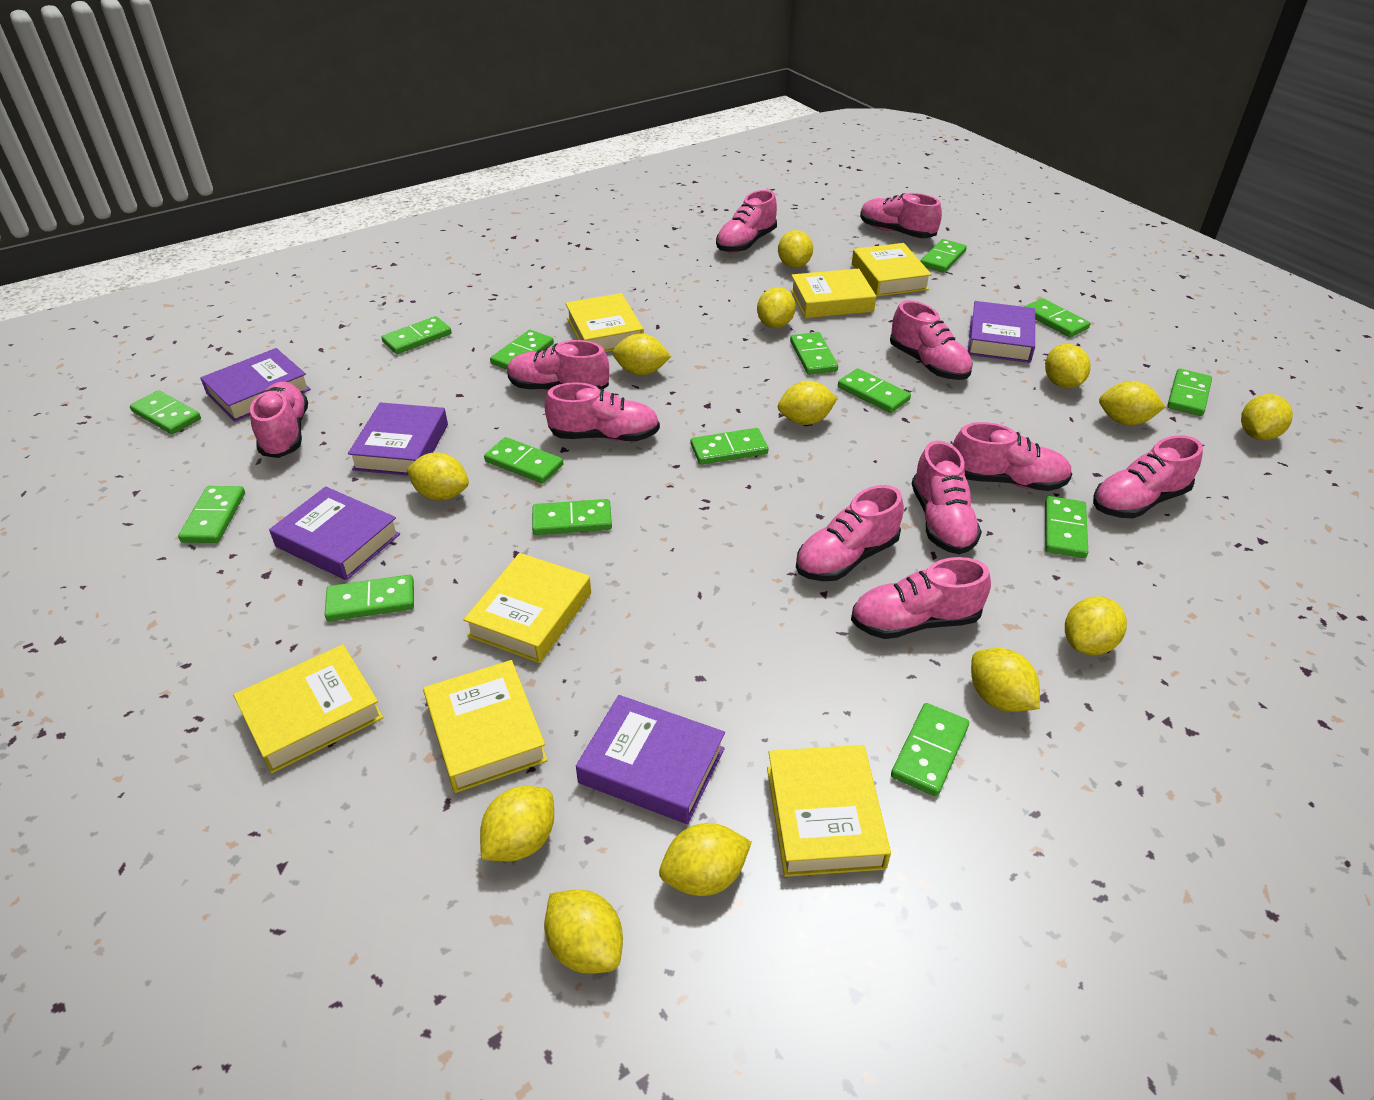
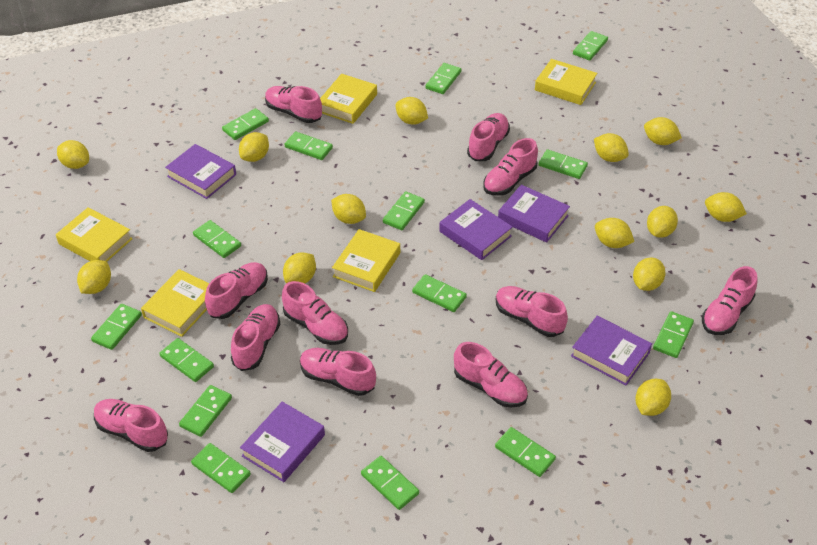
yellow book: 7 -> 5

